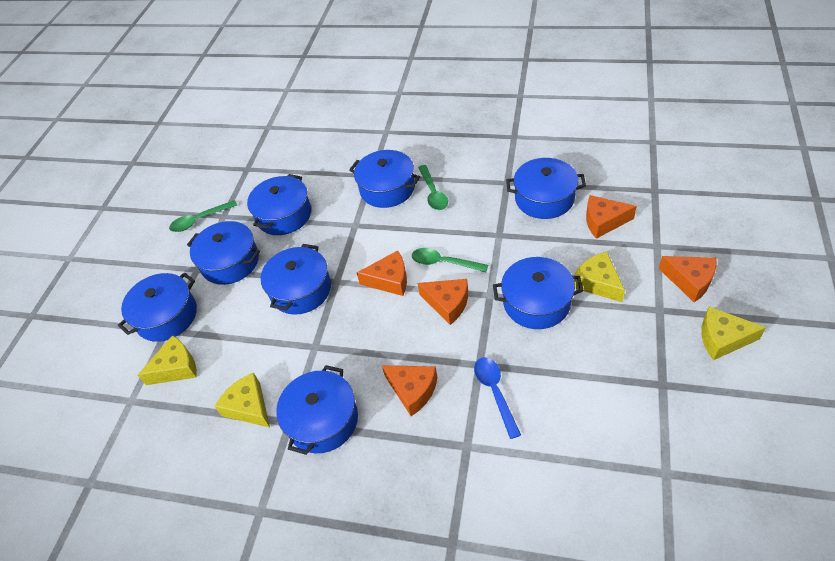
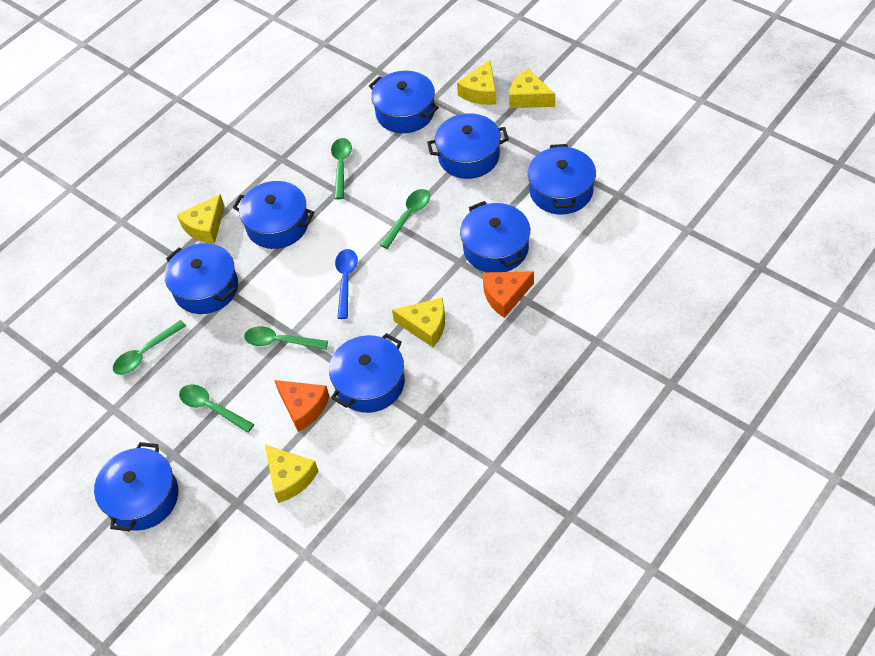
green spoon: 3 -> 5
orange cheese: 5 -> 2
yellow cheese: 4 -> 5

